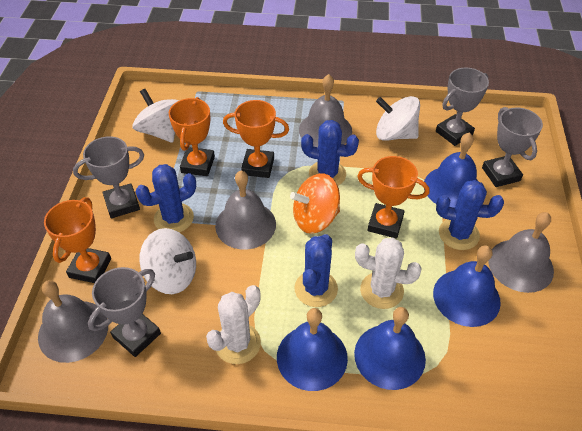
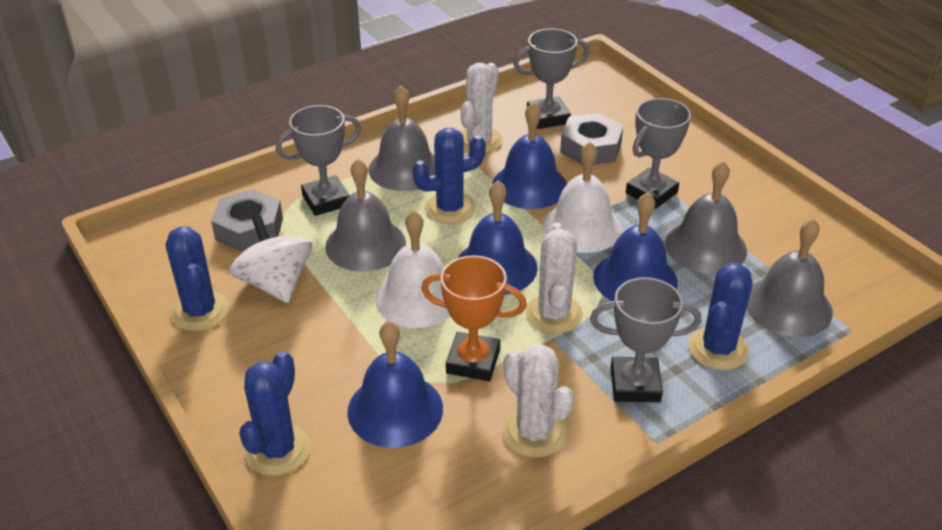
grey nut: 0 -> 2
orange spinning top: 1 -> 0
orange trophy: 4 -> 1
white bell: 0 -> 2
white cactus: 2 -> 3
white spinning top: 3 -> 1

